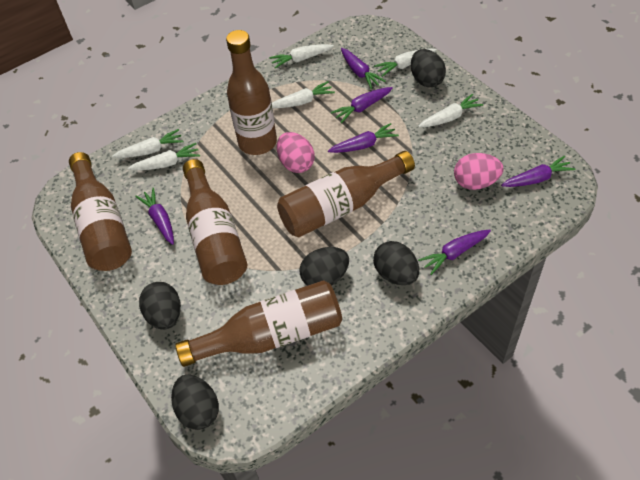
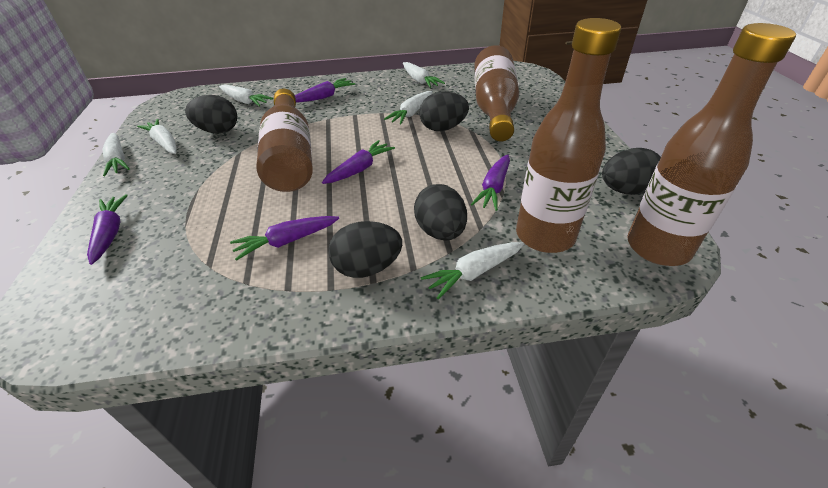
brown bottle: 5 -> 4
pink egg: 2 -> 0
purple carrot: 6 -> 5

